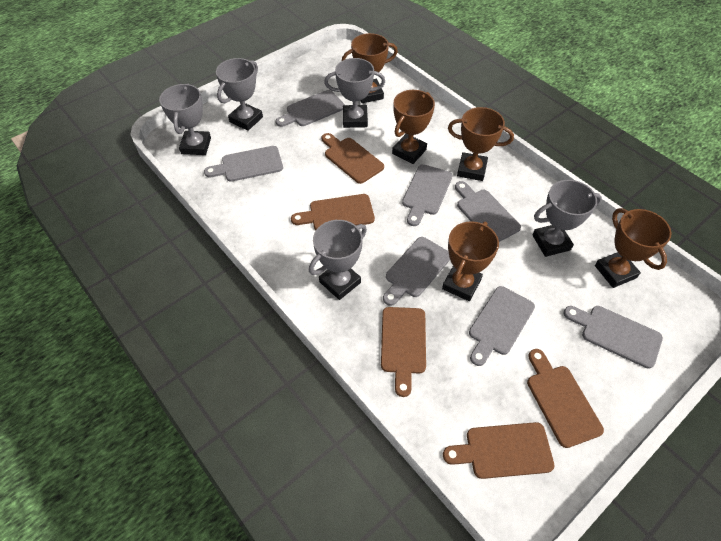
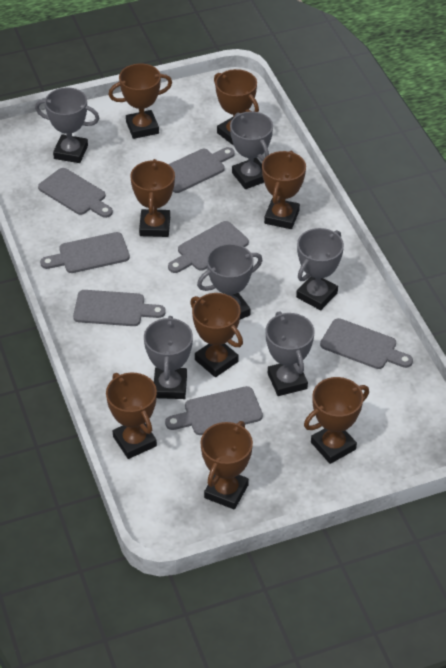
brown cutting board: 5 -> 0
brown trophy: 5 -> 8
grey trophy: 5 -> 6

